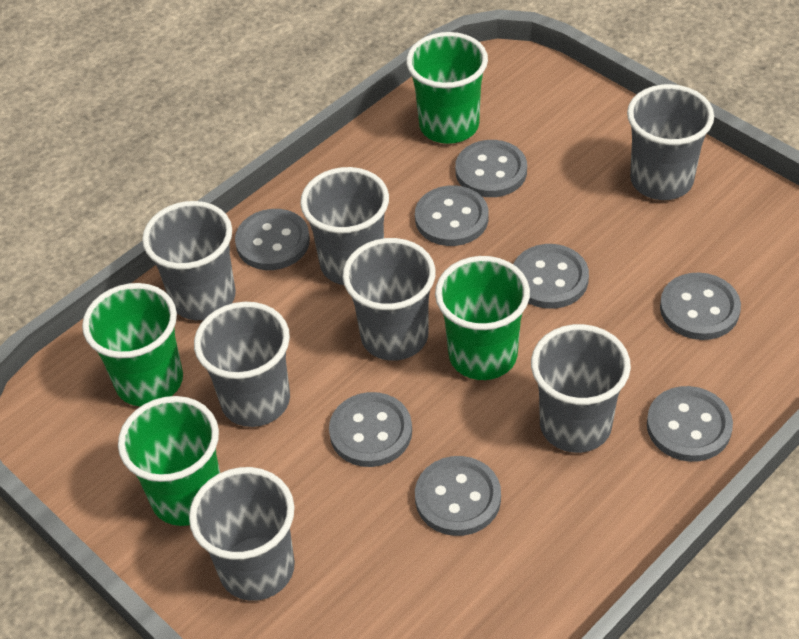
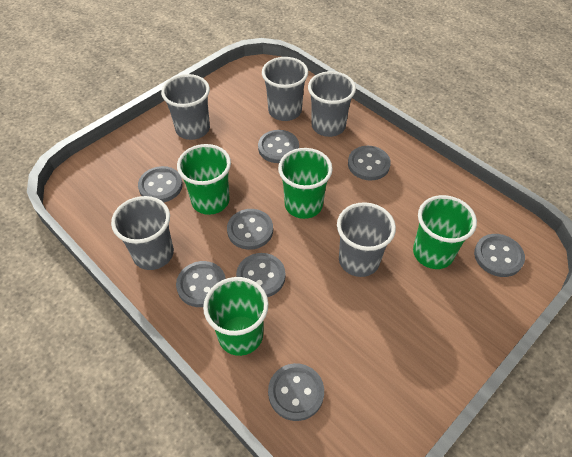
grey cup: 7 -> 5

